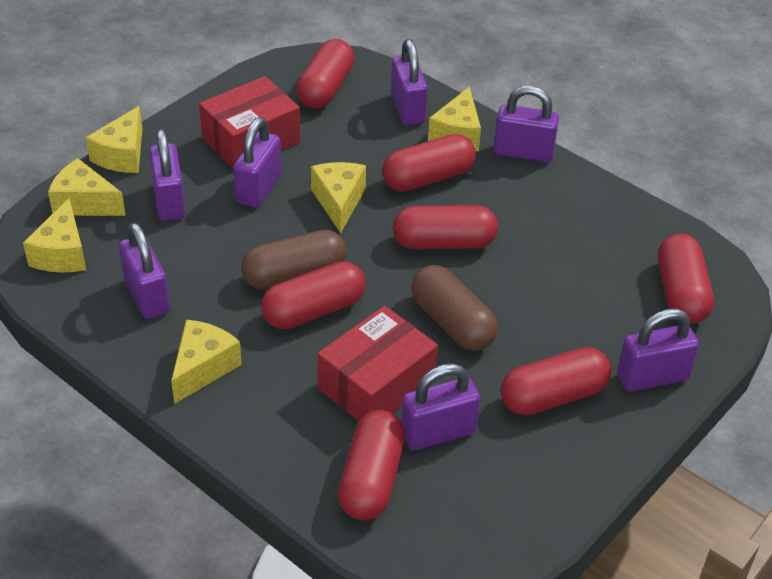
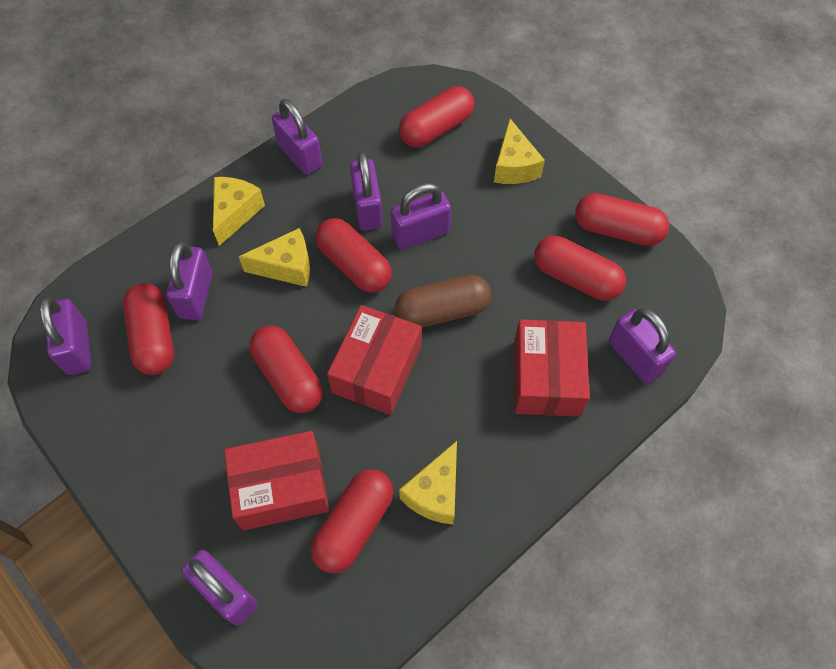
brown capsule: 2 -> 1
red box: 2 -> 3
yellow cheese: 6 -> 4

